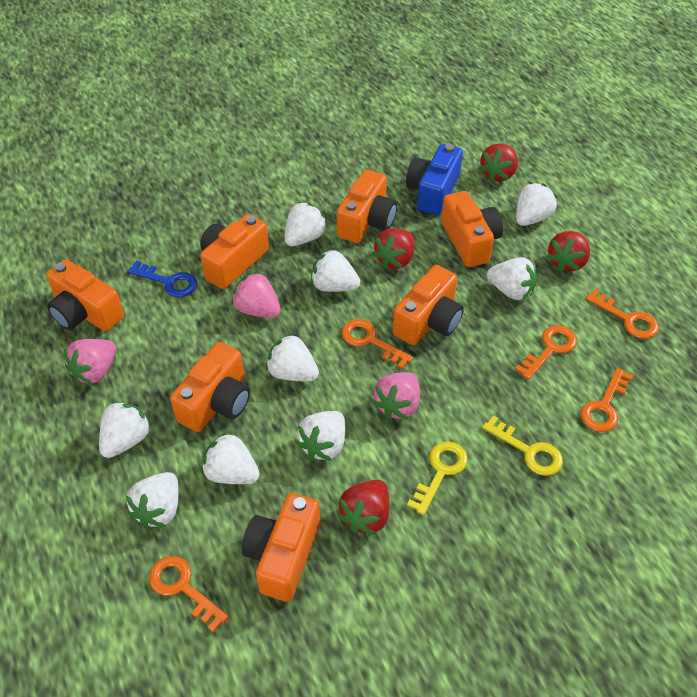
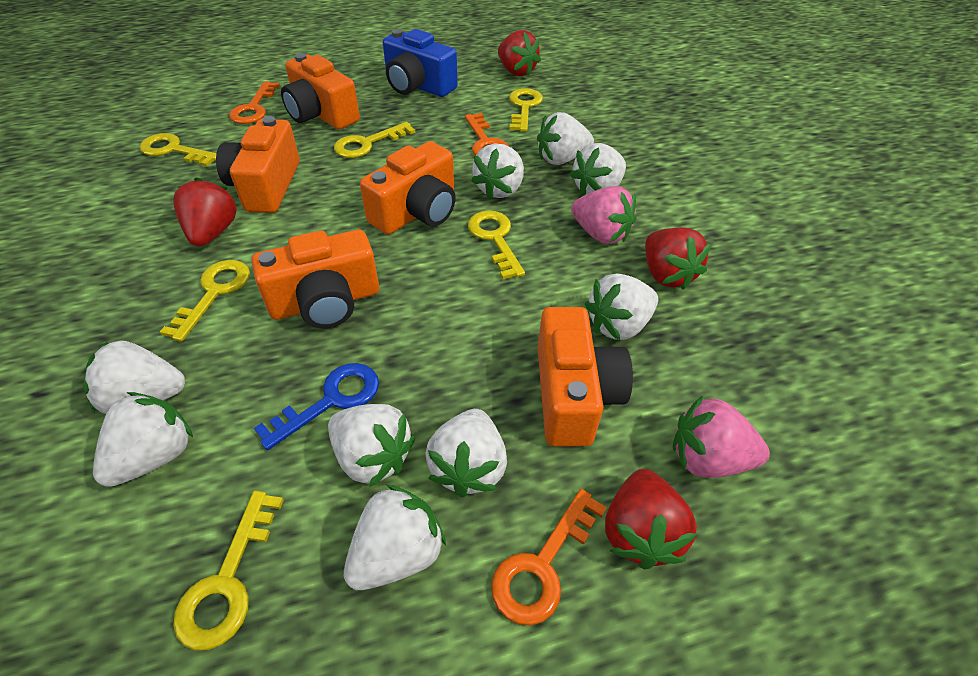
orange camera: 7 -> 5
orange key: 5 -> 3
pink strawberry: 3 -> 2
yellow key: 2 -> 6

